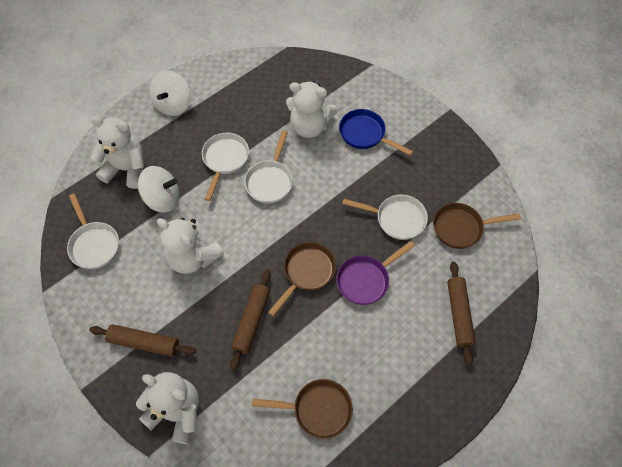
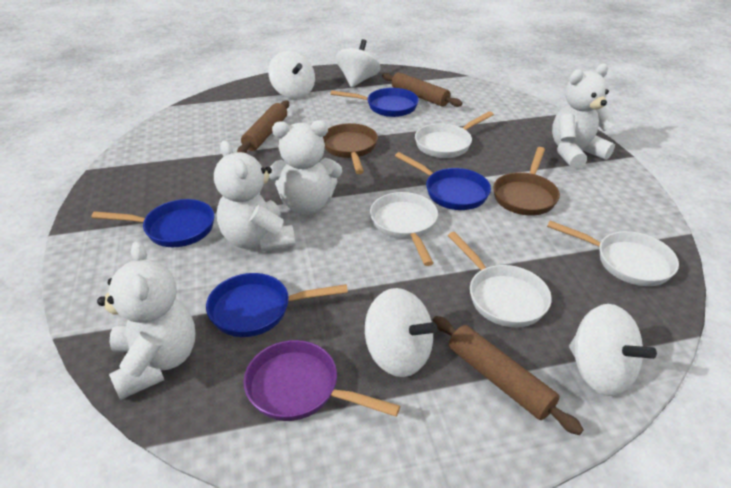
blue pan: 1 -> 4
brown pan: 3 -> 2
white spinning top: 2 -> 4

